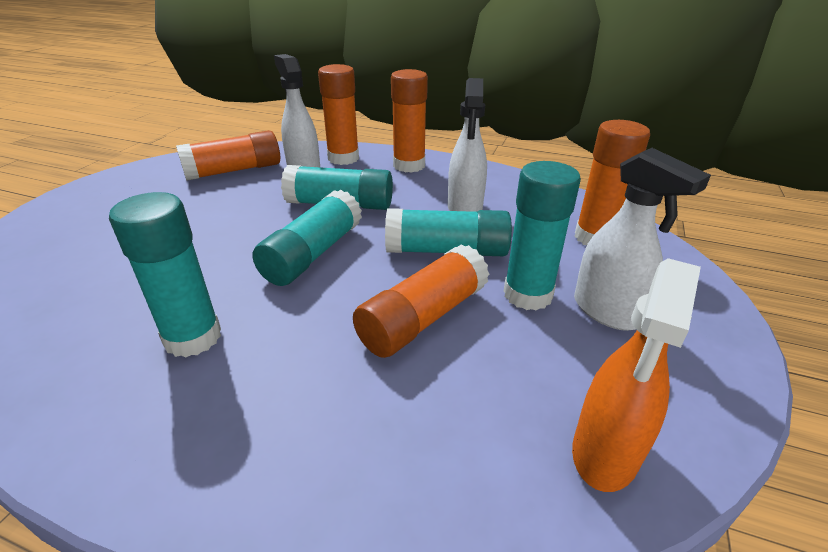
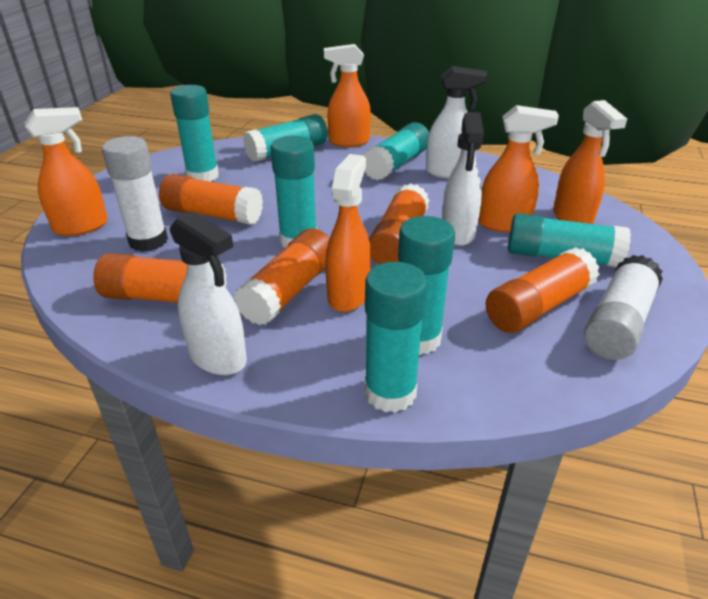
orange spray bottle: 1 -> 5
turquoise glue stick: 5 -> 7
white glue stick: 0 -> 2

